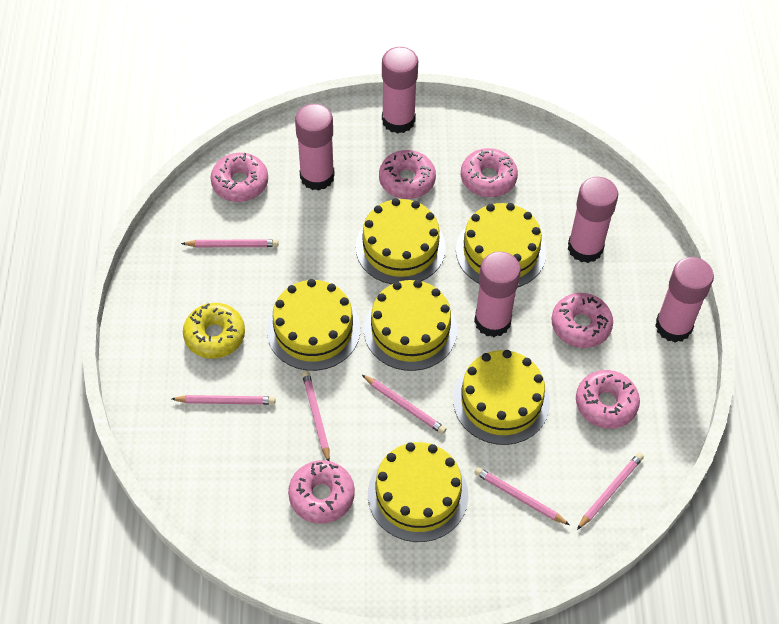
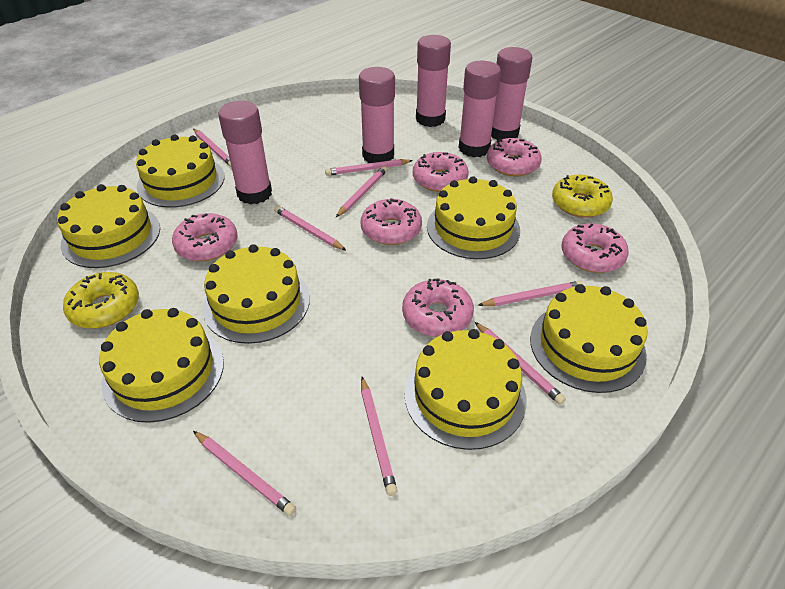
pink pencil: 6 -> 8
yellow cake: 6 -> 7
yellow donut: 1 -> 2

